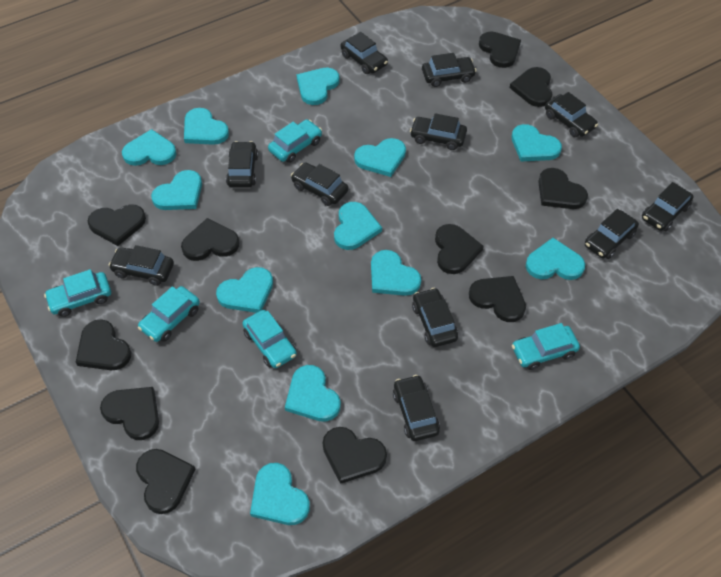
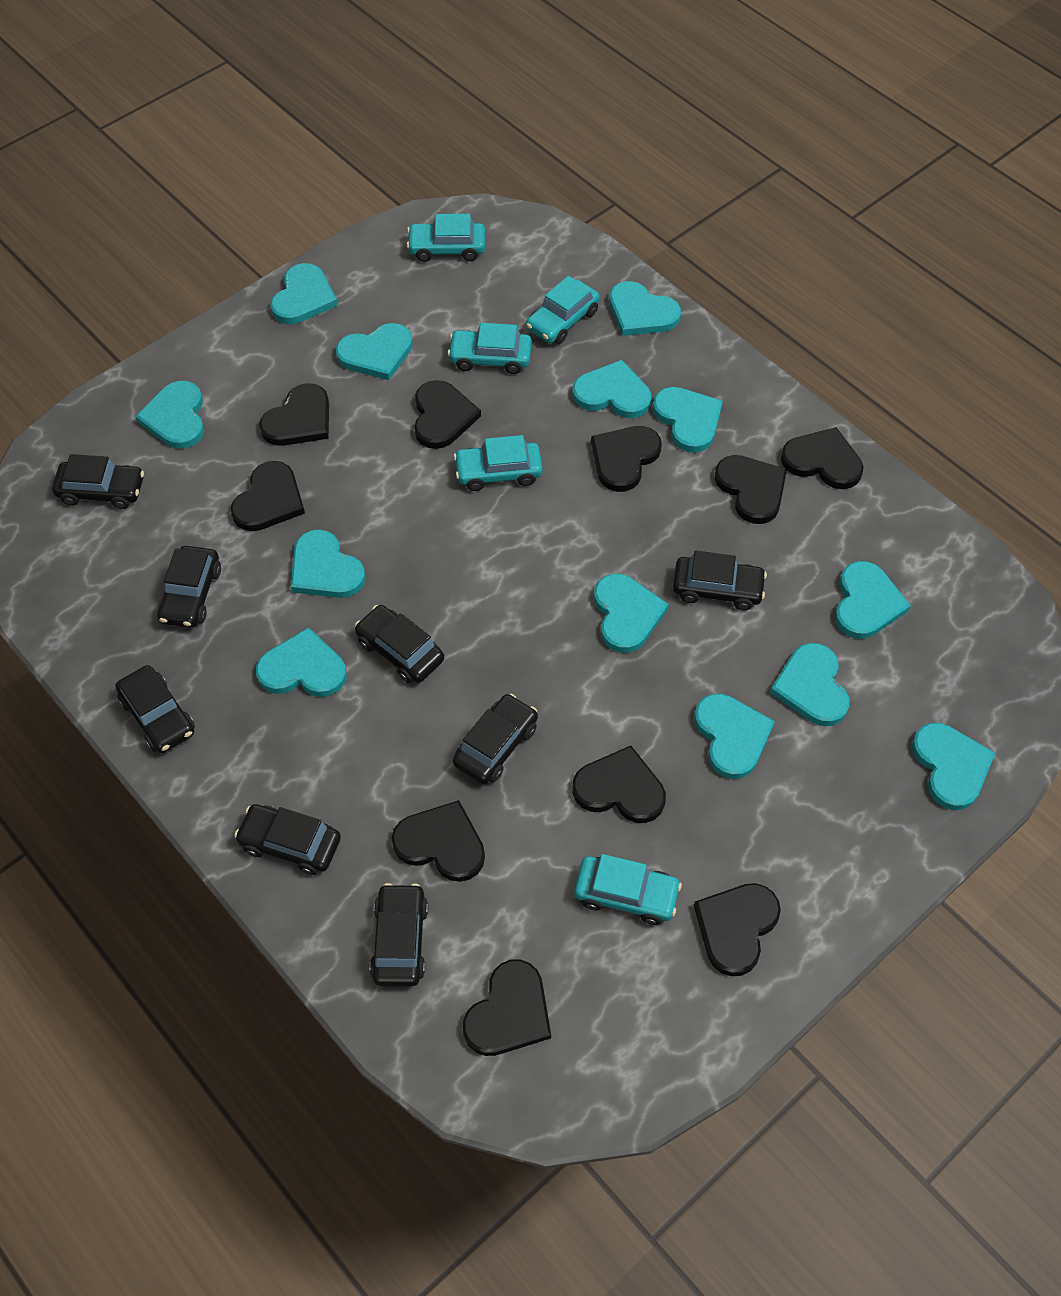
black car: 11 -> 8
black heart: 11 -> 10
turquoise heart: 12 -> 13

